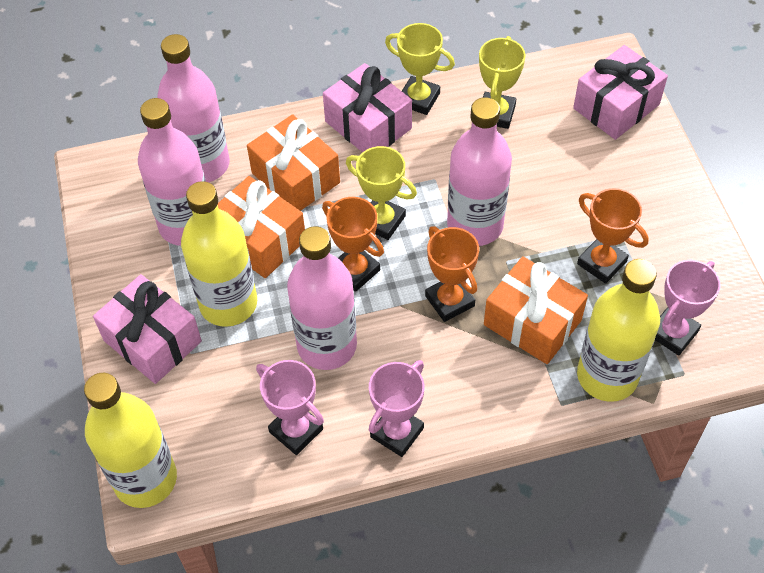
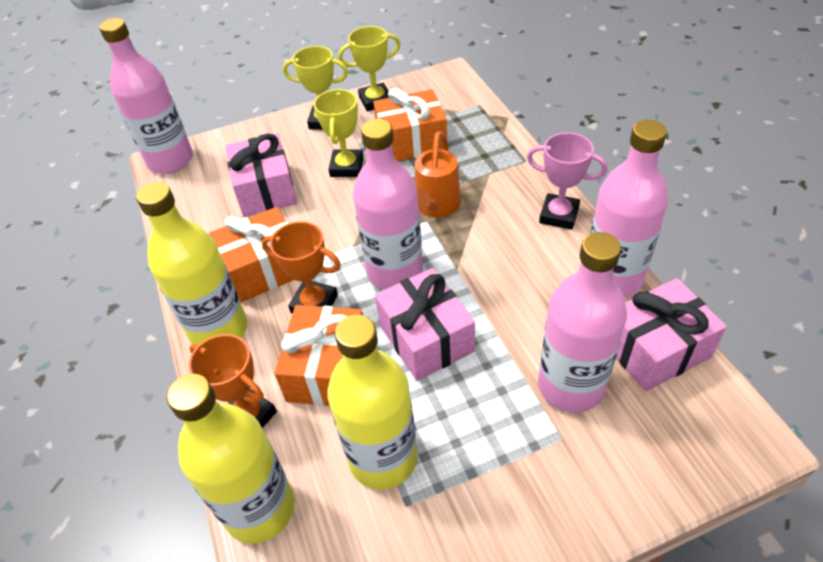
orange trophy: 3 -> 2
orange watering can: 0 -> 1
pink trophy: 3 -> 1

